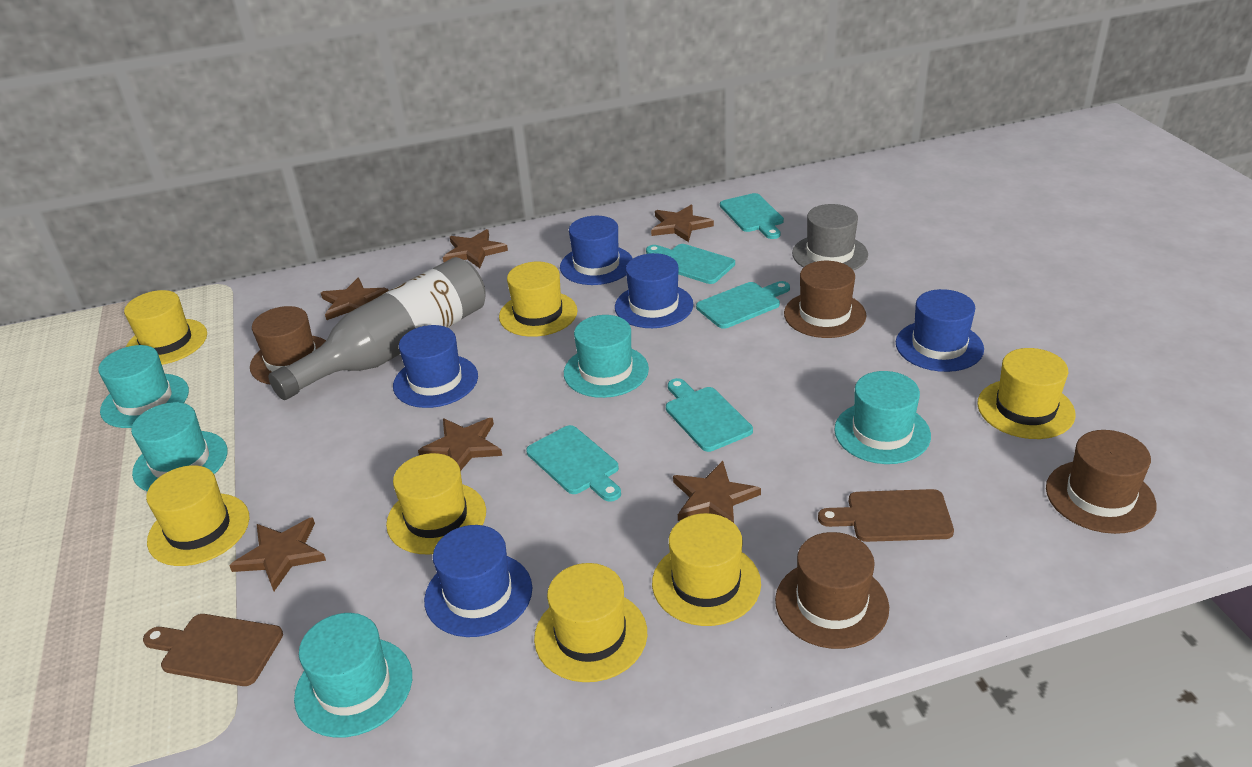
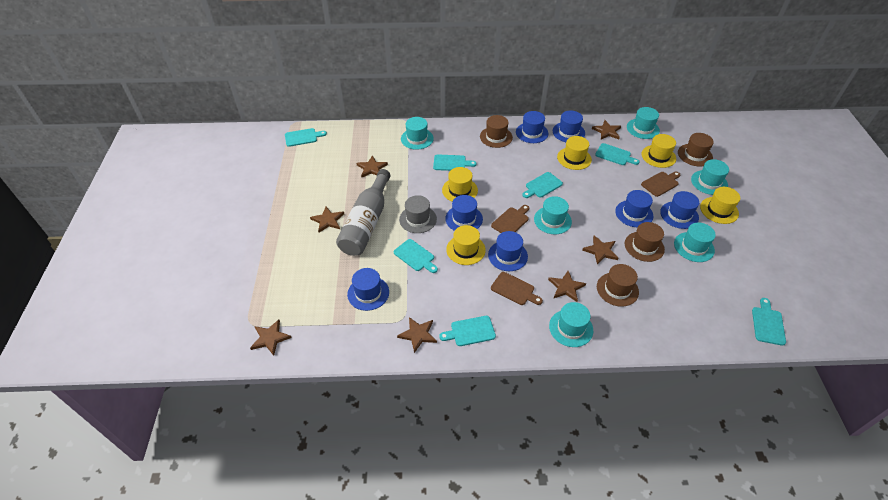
blue hat: 5 -> 7
brown cutting board: 2 -> 3
brown star: 6 -> 7
turquoise cutting board: 5 -> 7
turquoise hat: 5 -> 6
yellow hat: 7 -> 5

